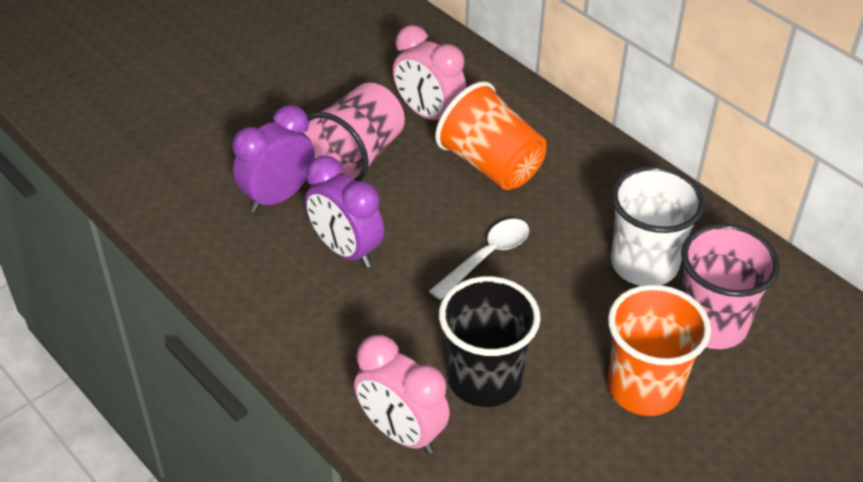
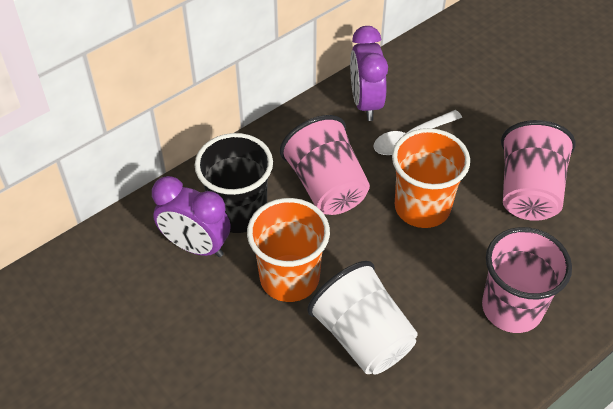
pink clock: 2 -> 0
pink cup: 2 -> 3

